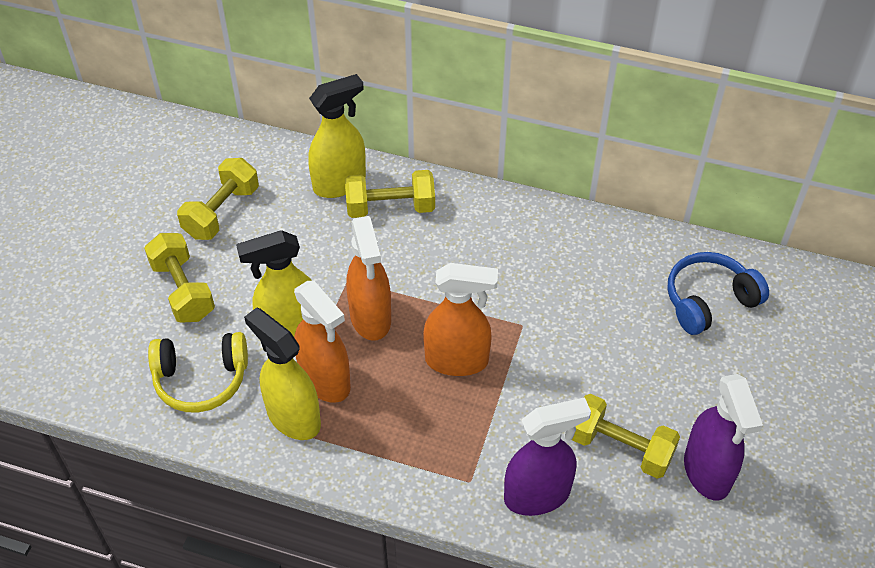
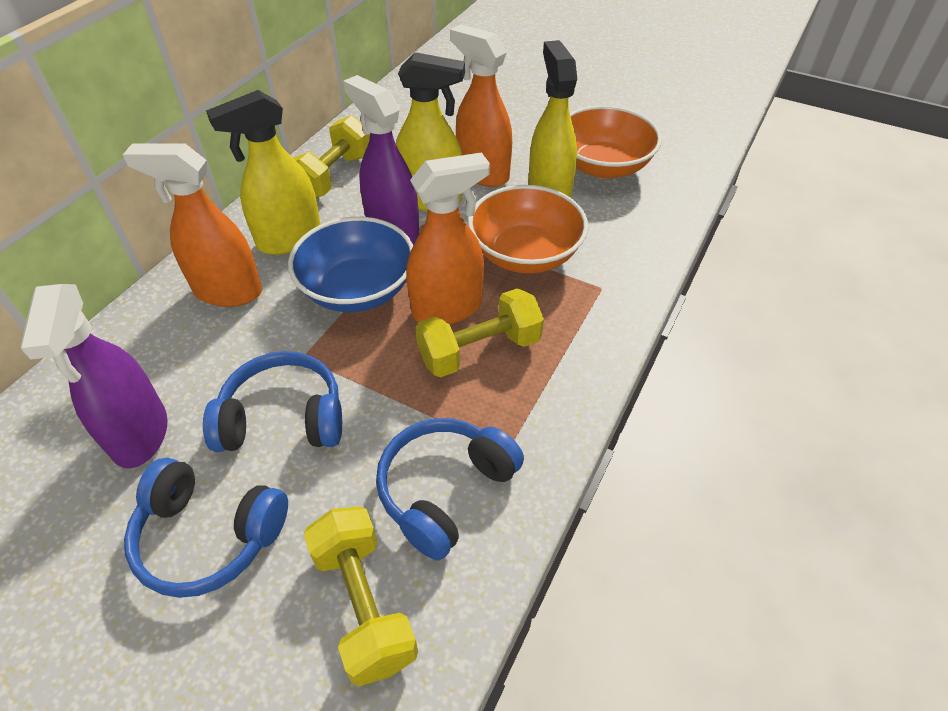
blue bowl: 0 -> 1
blue headphones: 1 -> 3
orange bowl: 0 -> 2
yellow dumbbell: 4 -> 3
yellow headphones: 1 -> 0

